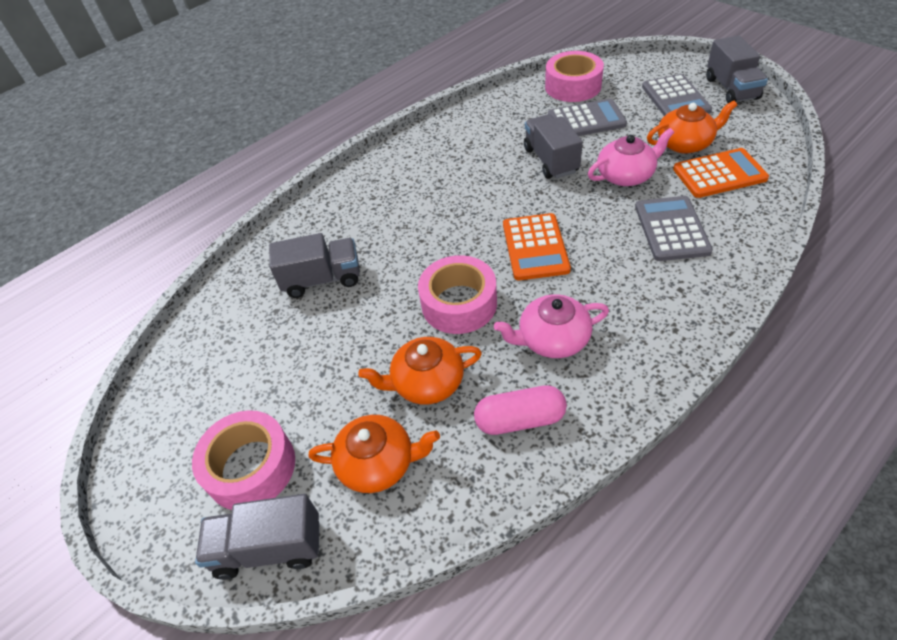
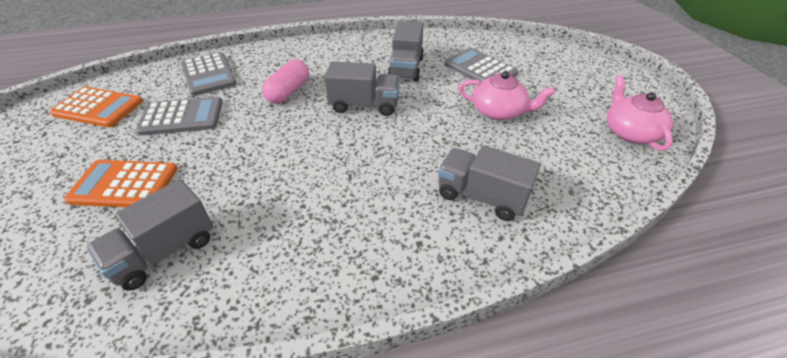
orange teapot: 3 -> 0
pink tape: 3 -> 0

